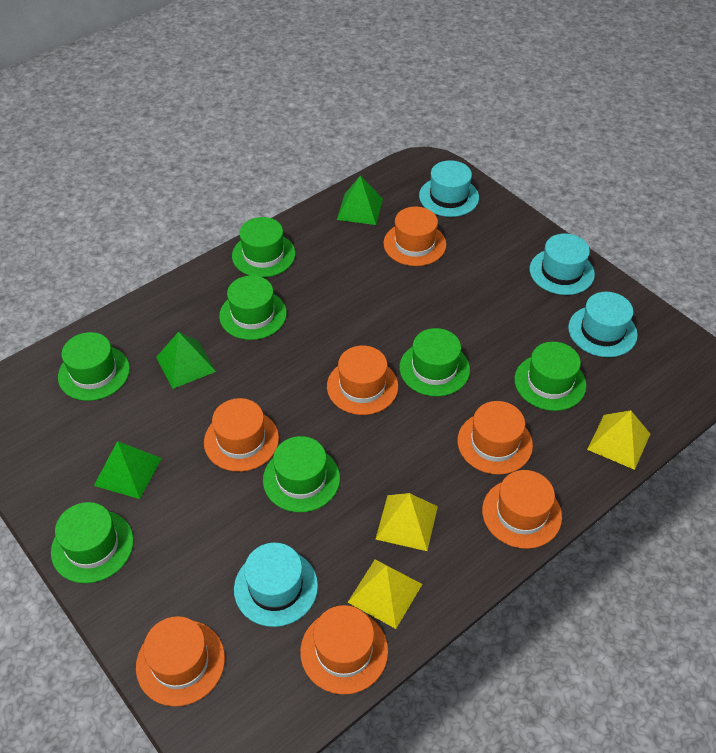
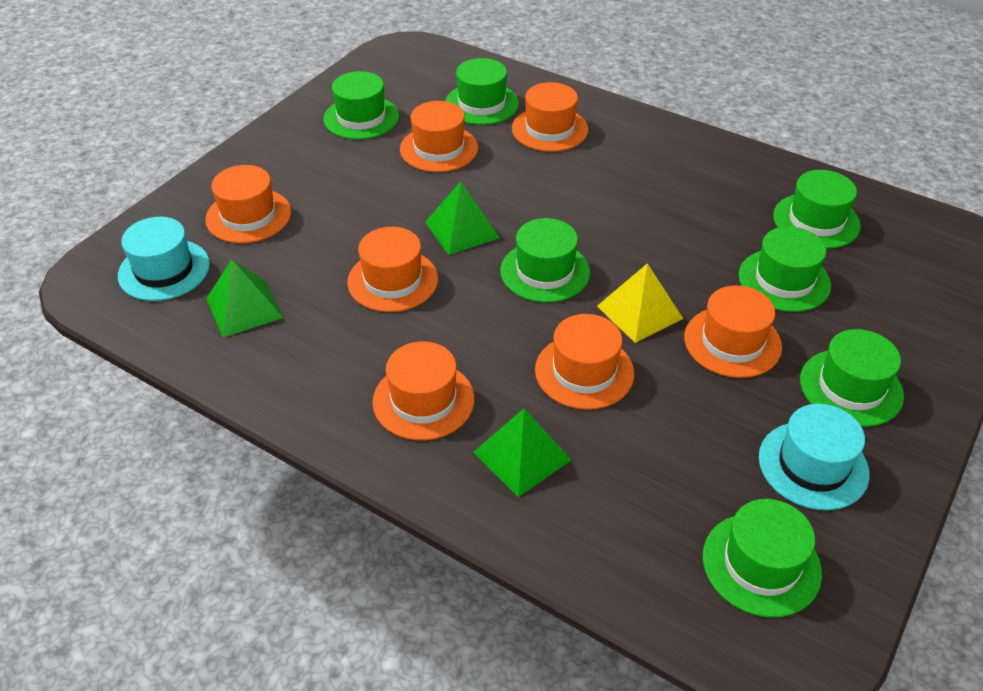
turquoise hat: 4 -> 2
yellow pyramid: 3 -> 1

